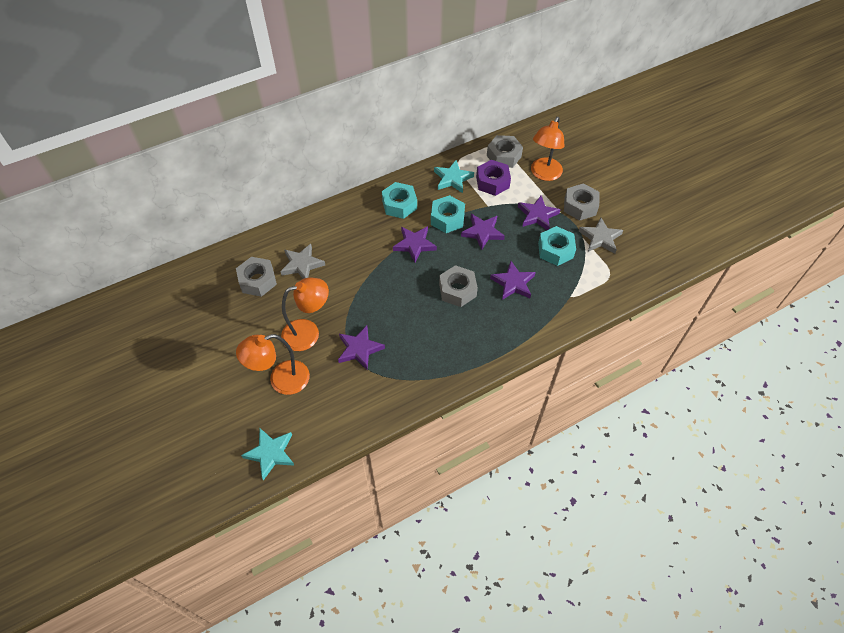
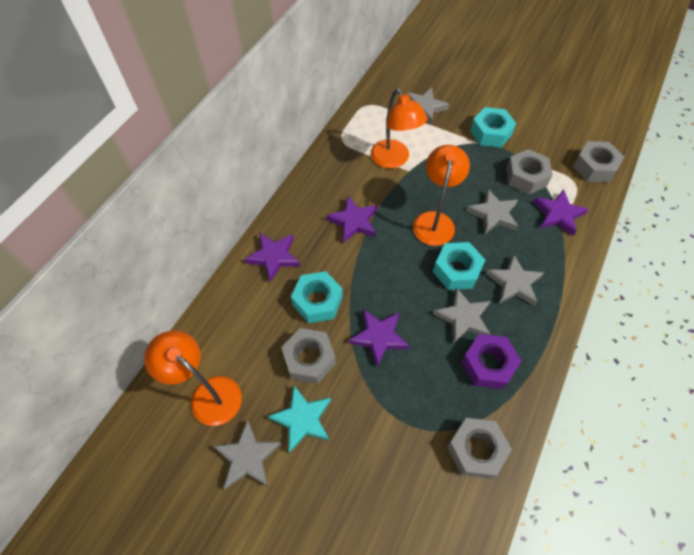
grey star: 2 -> 5
purple star: 5 -> 4
turquoise star: 2 -> 1

